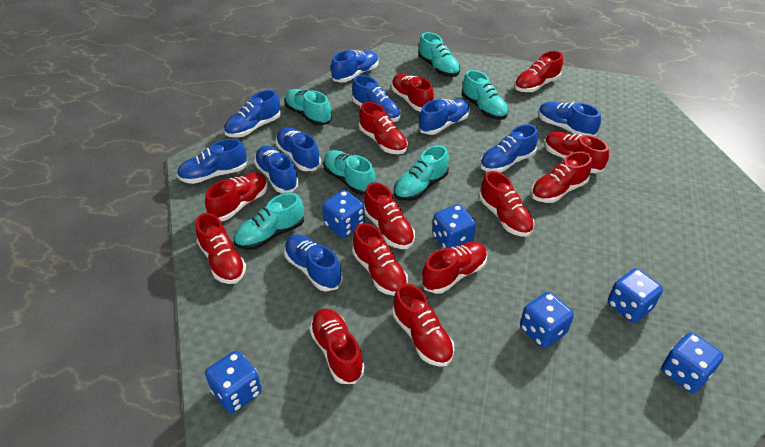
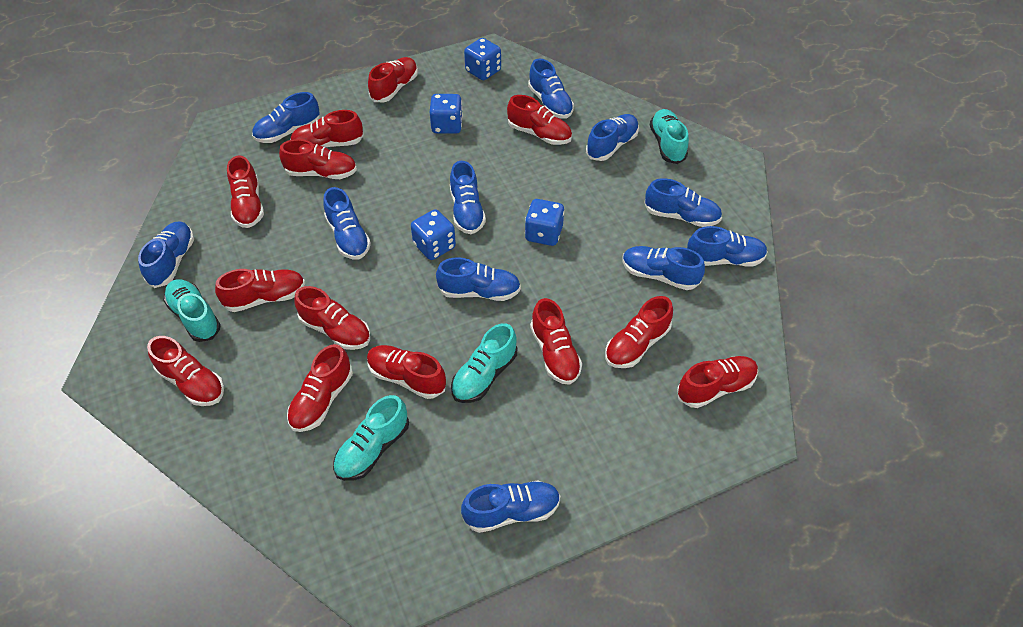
blue dice: 6 -> 4
blue shoe: 10 -> 11
turquoise shoe: 6 -> 4

